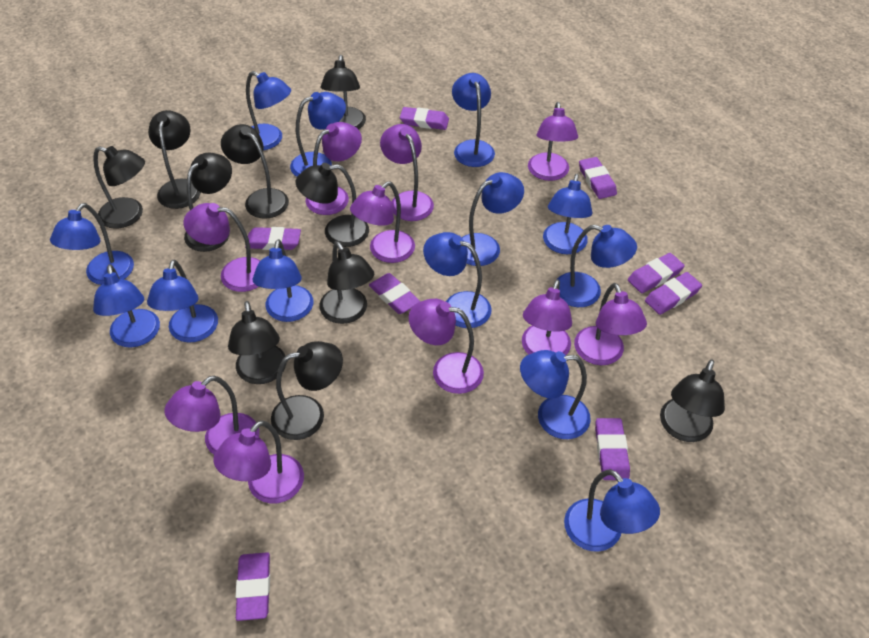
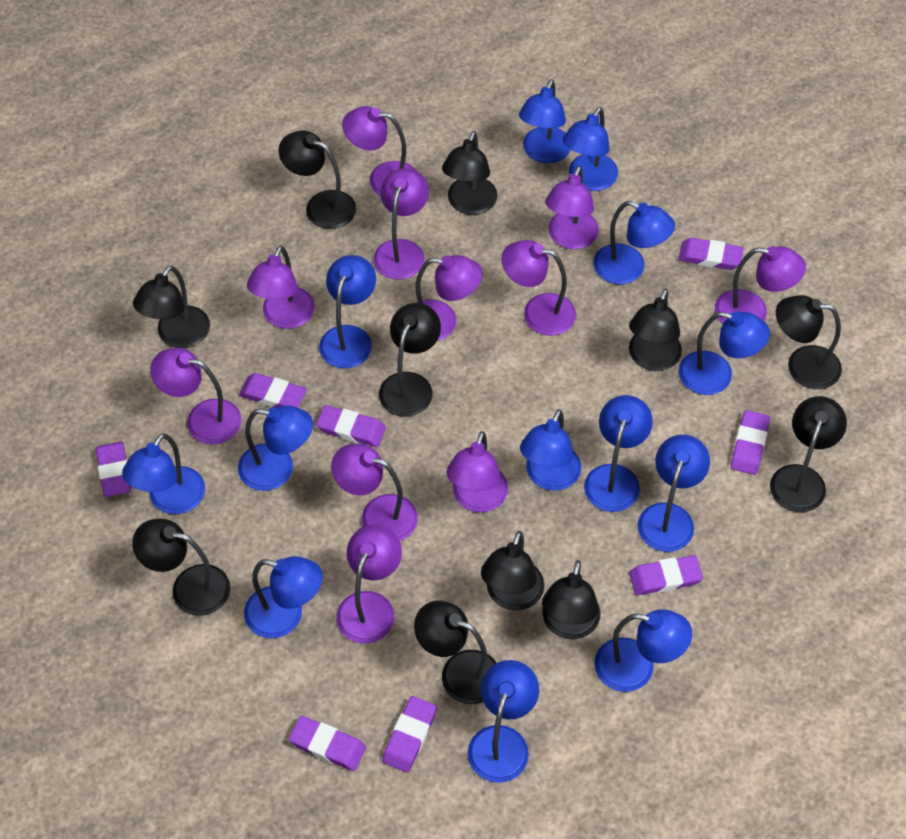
black lamp: 10 -> 11
purple lamp: 10 -> 11

